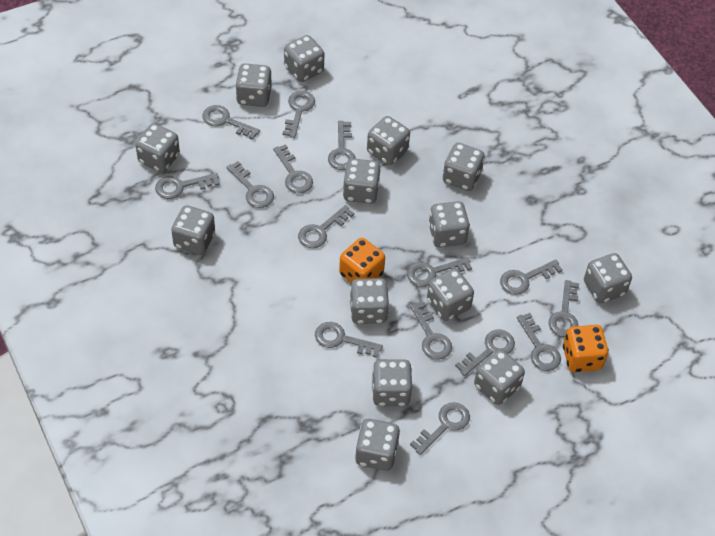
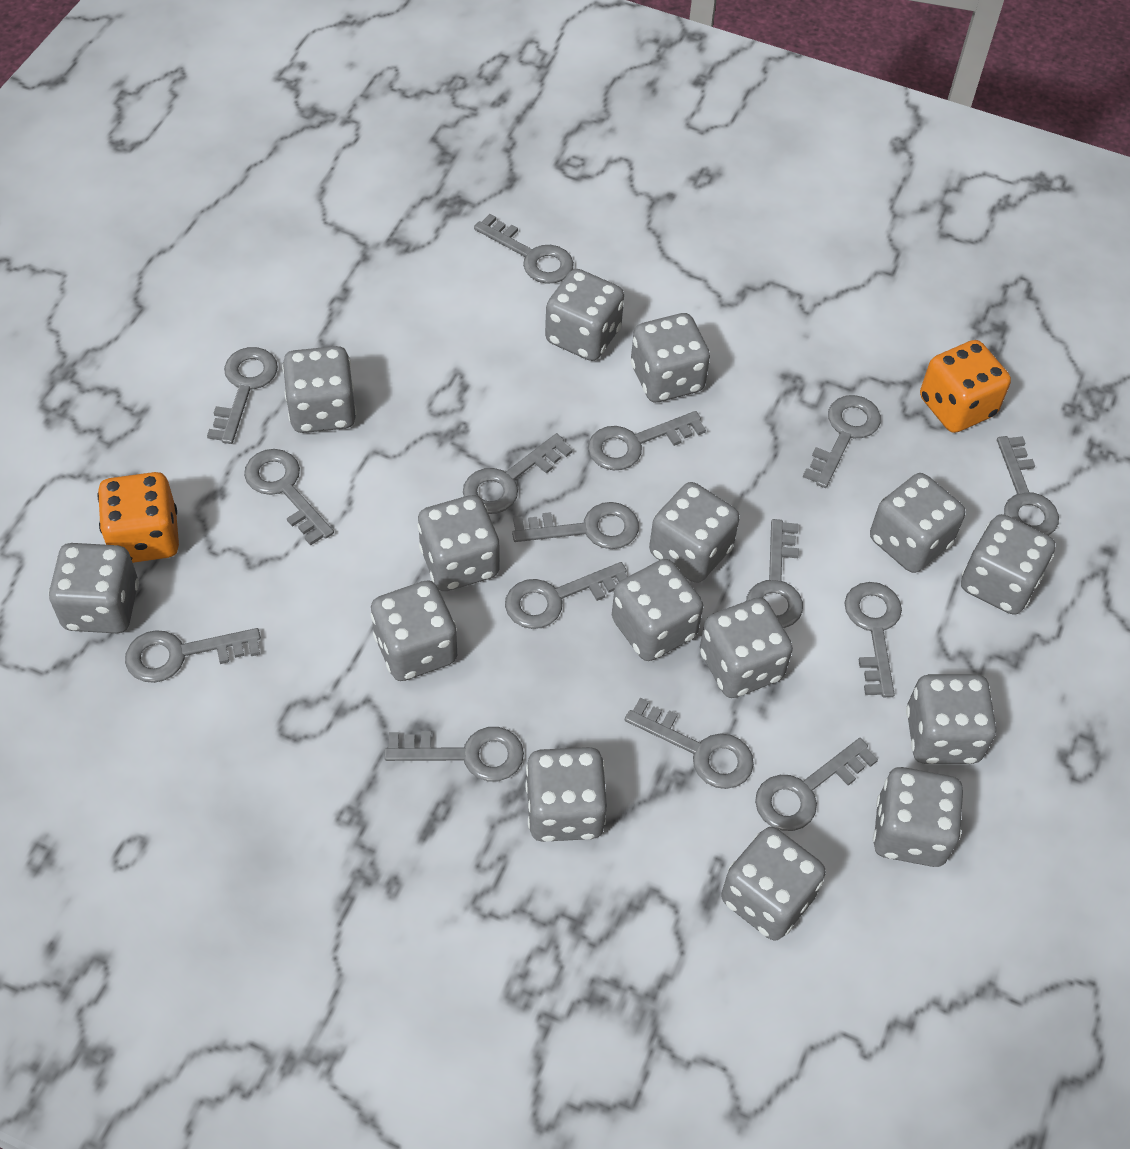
grey dice: 14 -> 15

